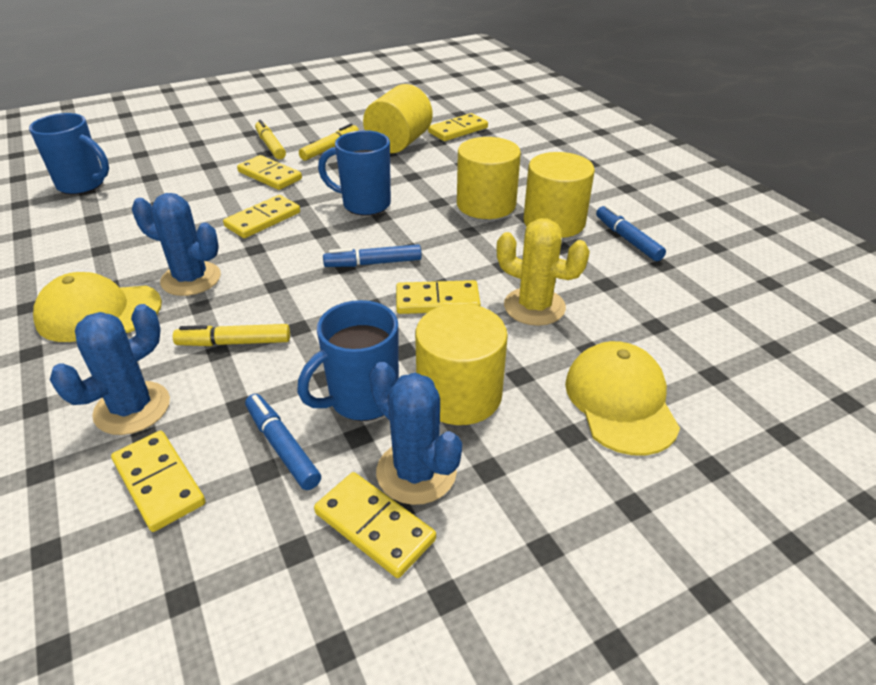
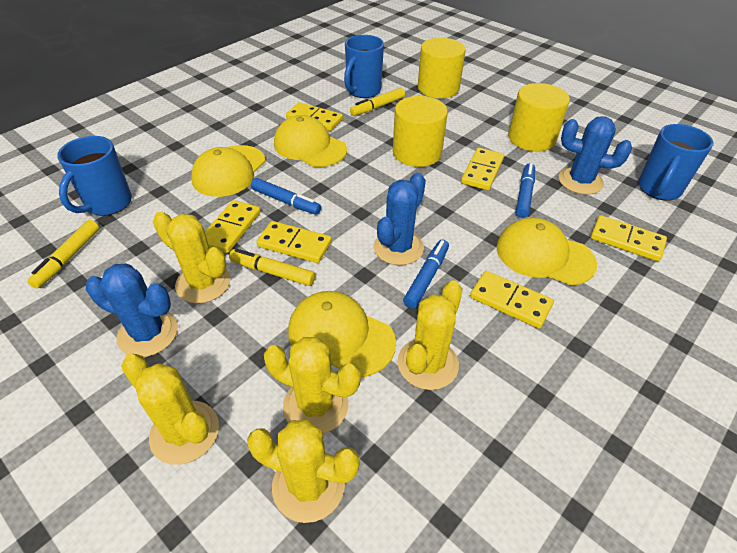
yellow cactus: 1 -> 5
yellow cap: 2 -> 4
yellow cylinder: 4 -> 3

